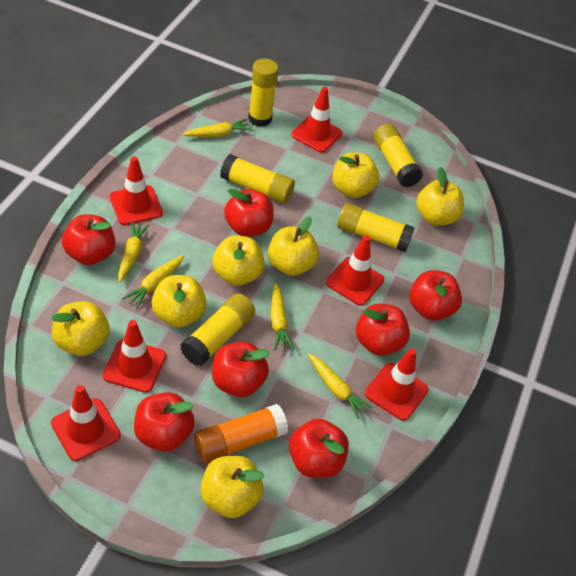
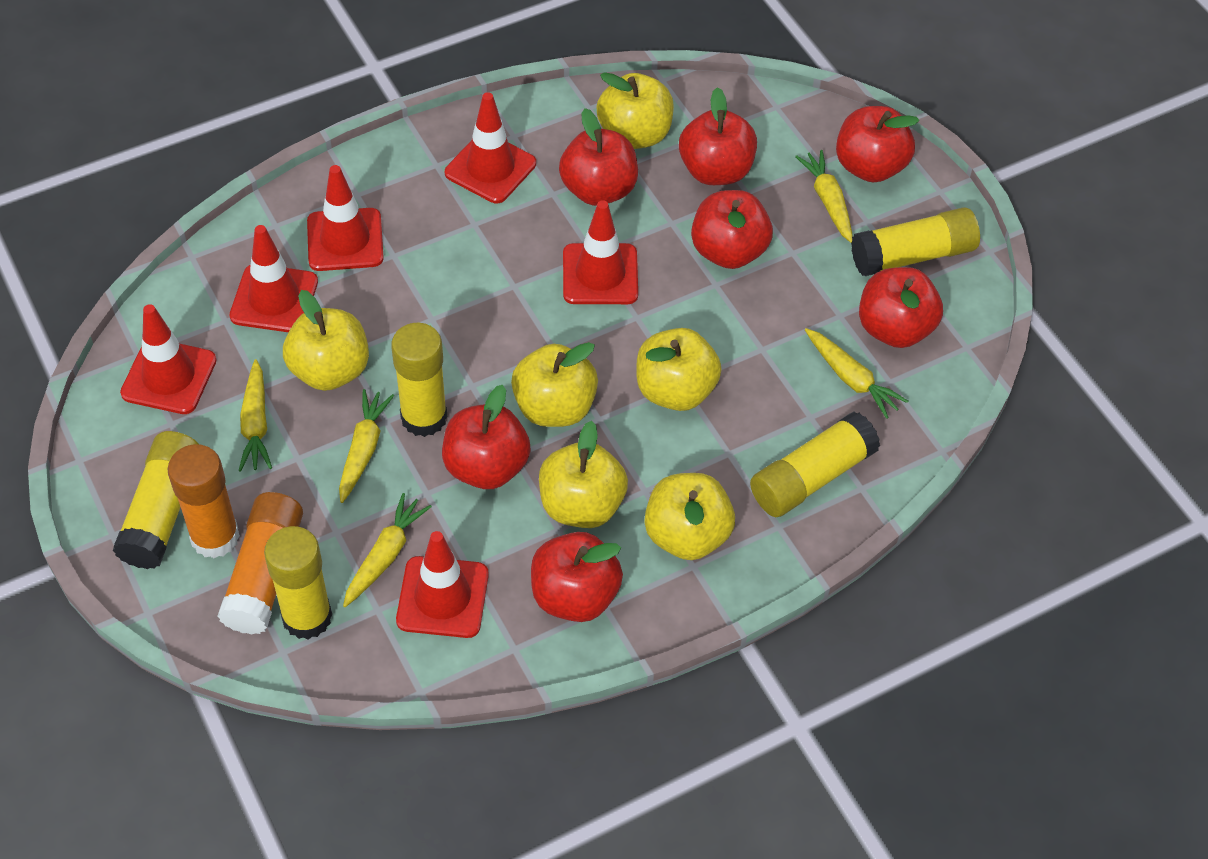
orange glue stick: 1 -> 2
yellow apple: 7 -> 6

